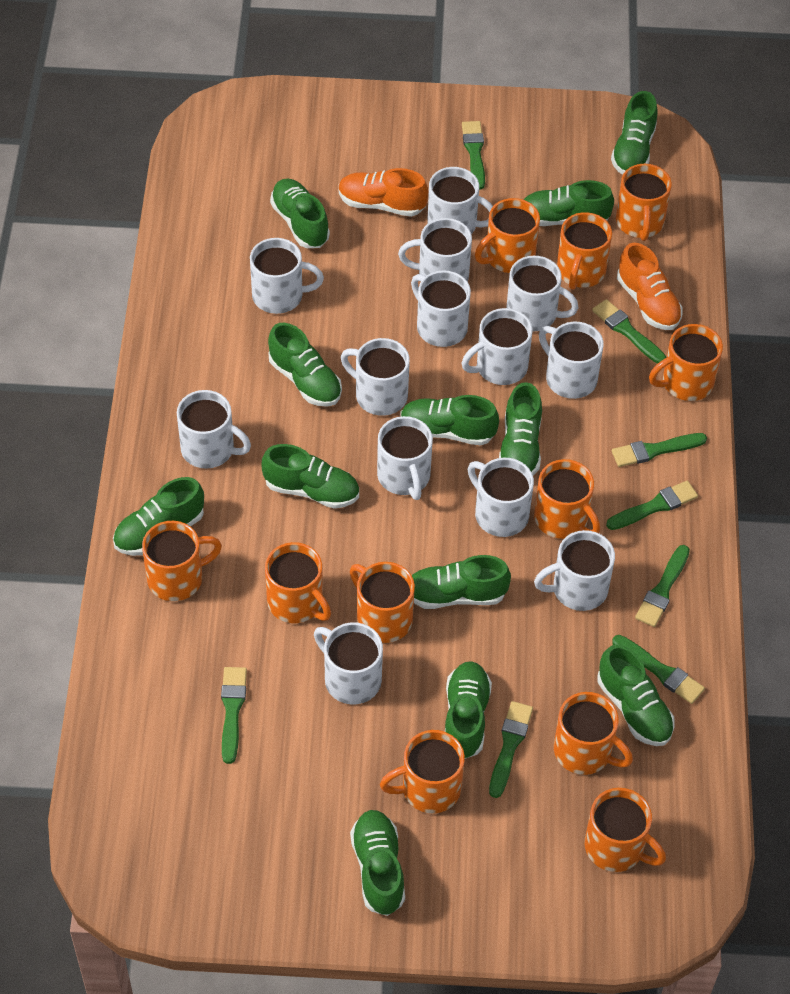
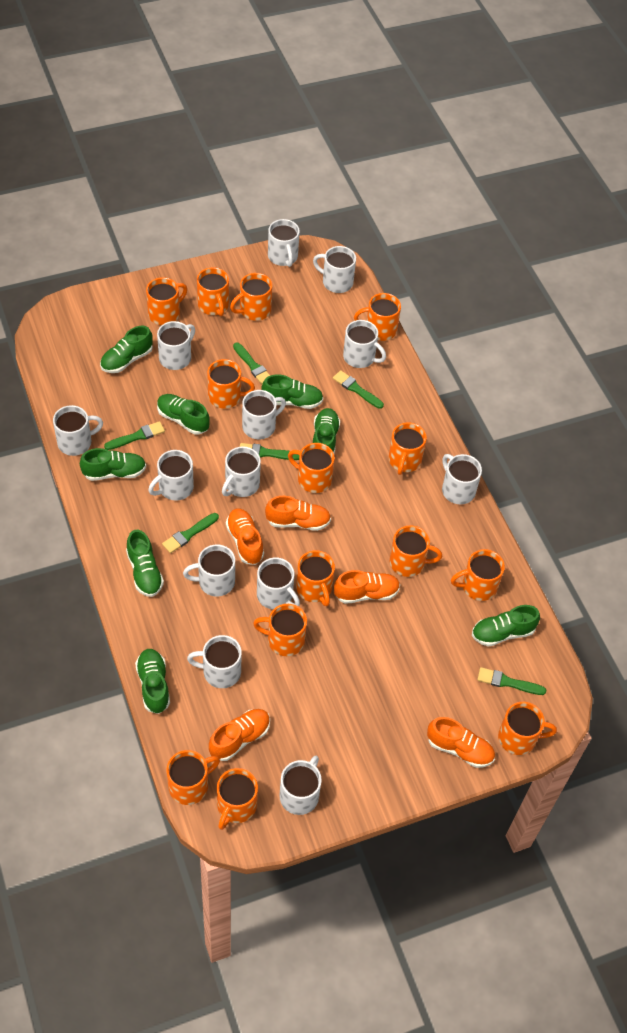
green brush: 8 -> 6
green shoe: 12 -> 8
orange mug: 11 -> 14
orange shoe: 2 -> 5

